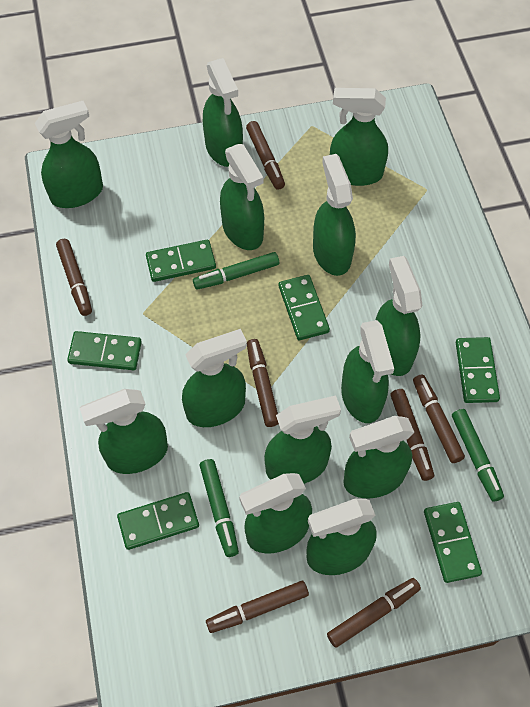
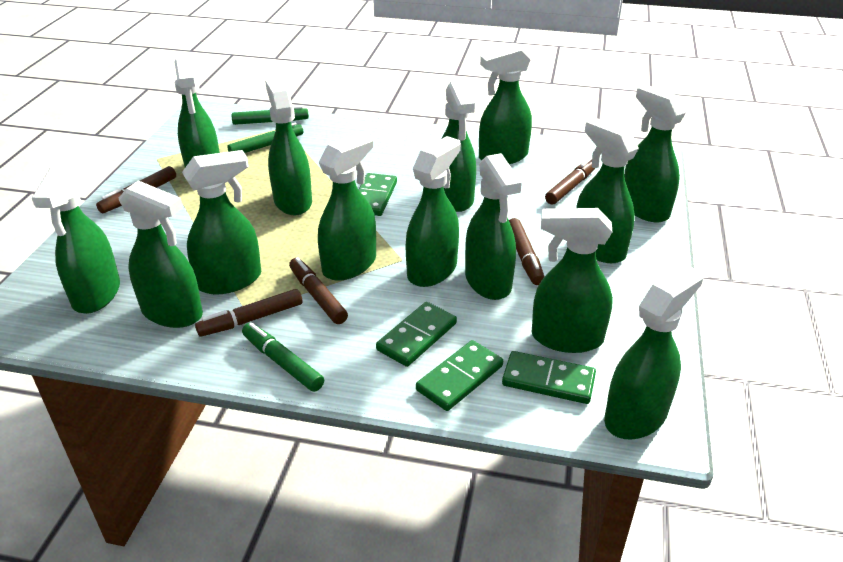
brown marker: 7 -> 5
green domino: 6 -> 4
green spray bottle: 13 -> 14

